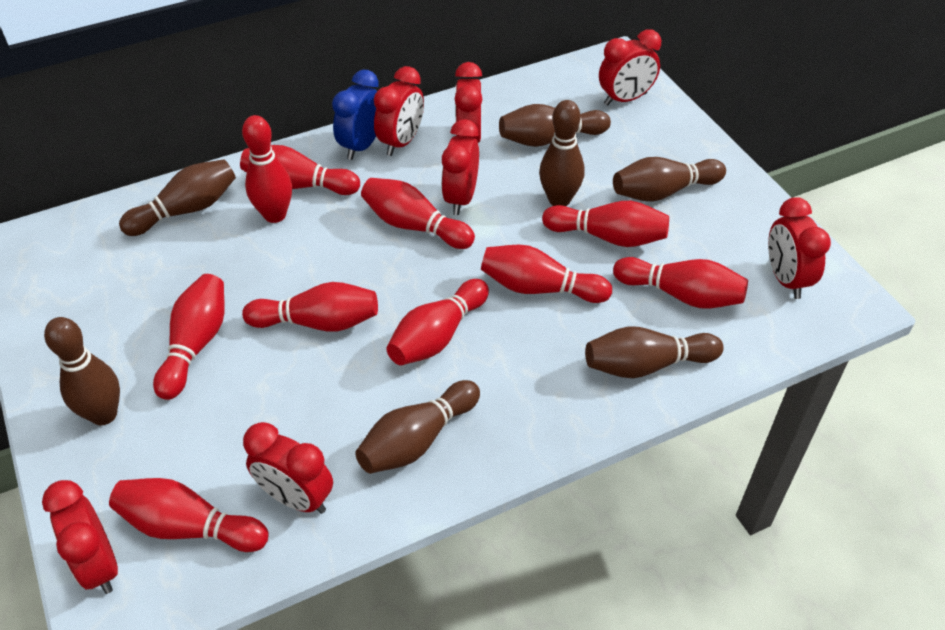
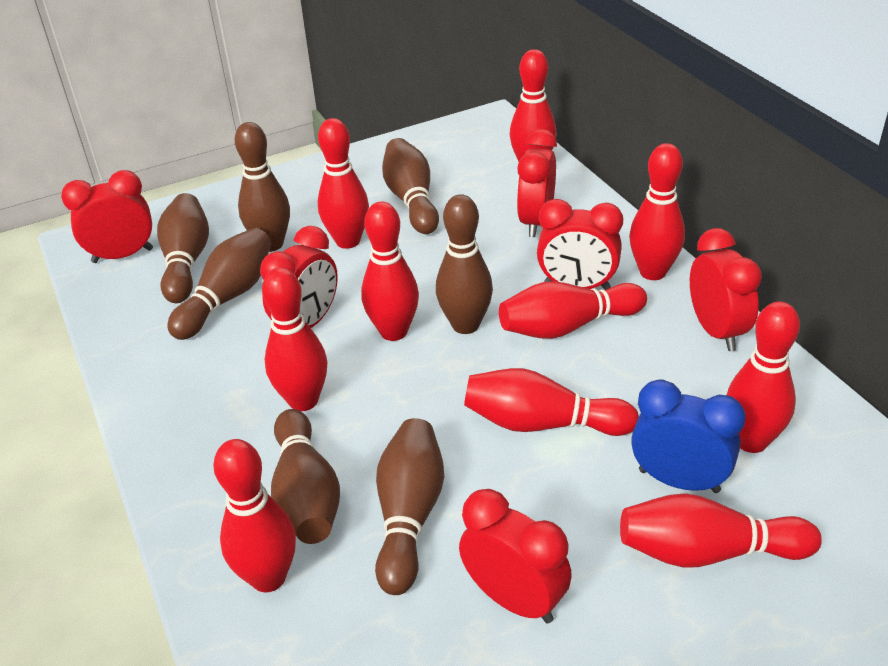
red clock: 7 -> 6

